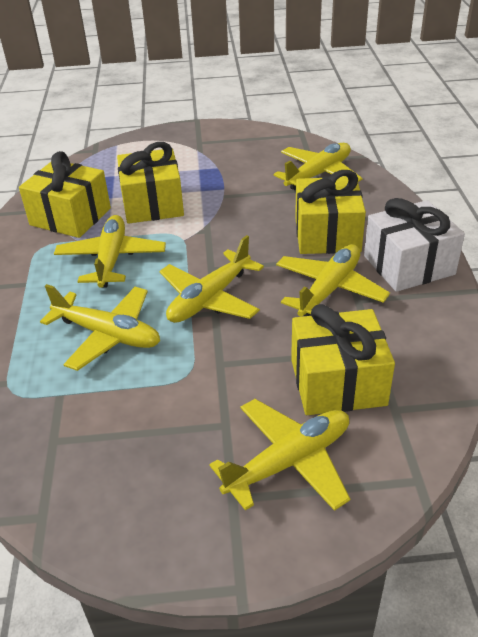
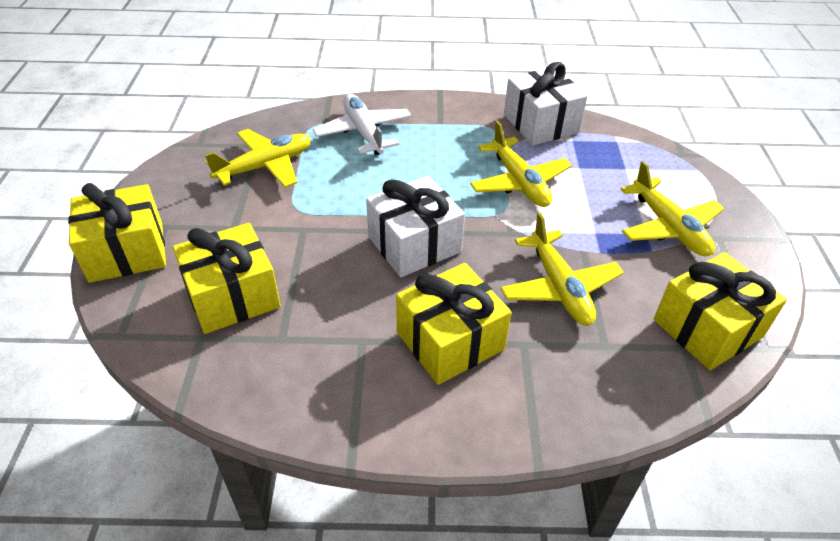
white gift: 1 -> 2
white plane: 0 -> 1
yellow plane: 6 -> 4

